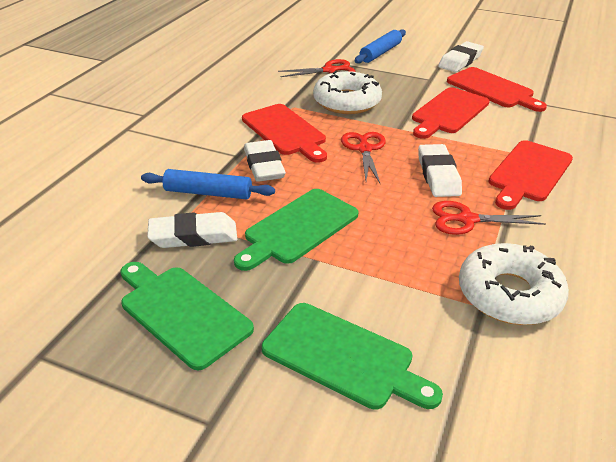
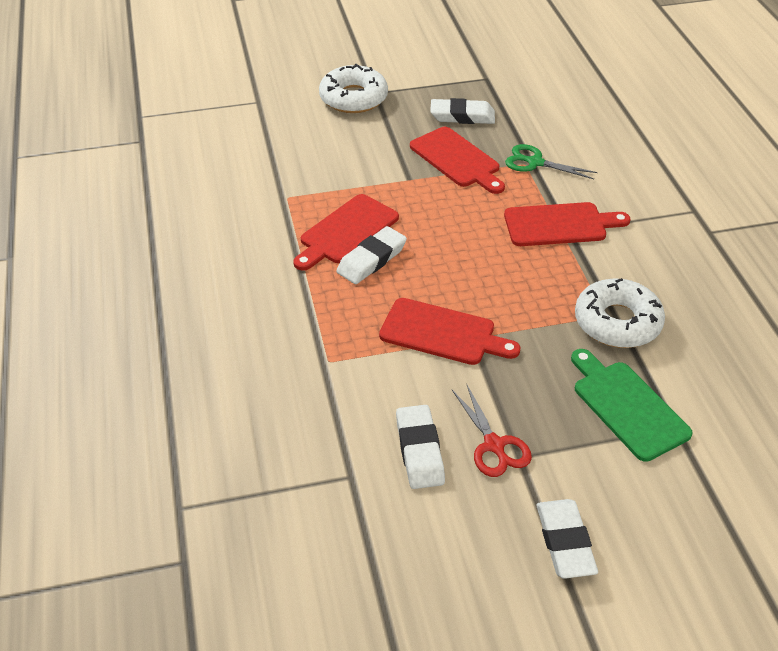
blue rolling pin: 2 -> 0
green cutting board: 3 -> 1
green scissors: 0 -> 1
red scissors: 3 -> 1

